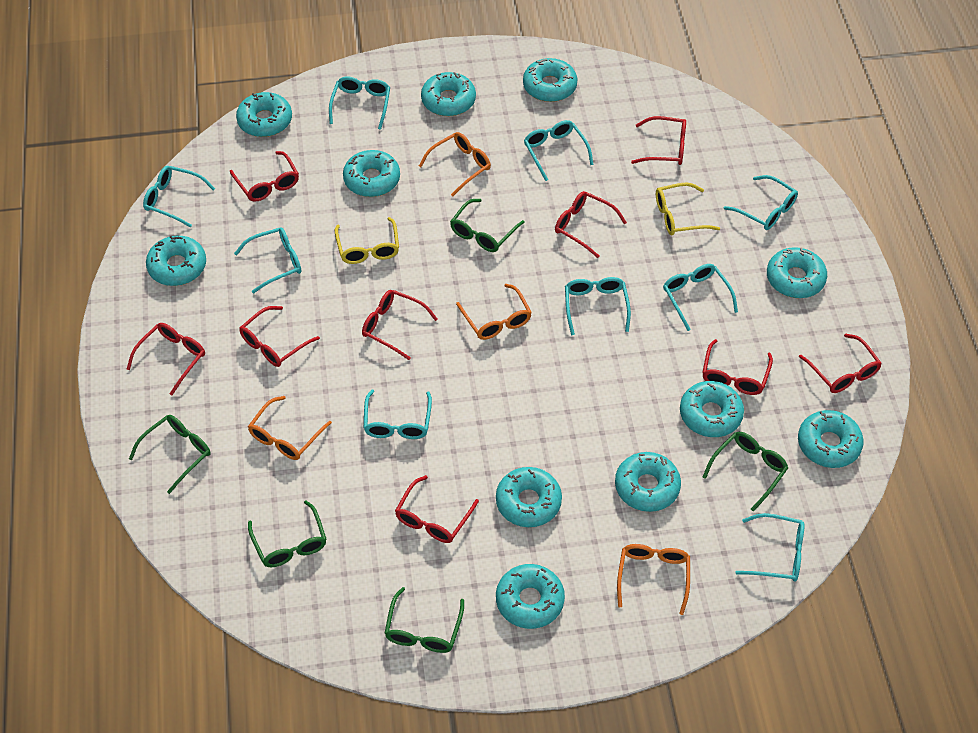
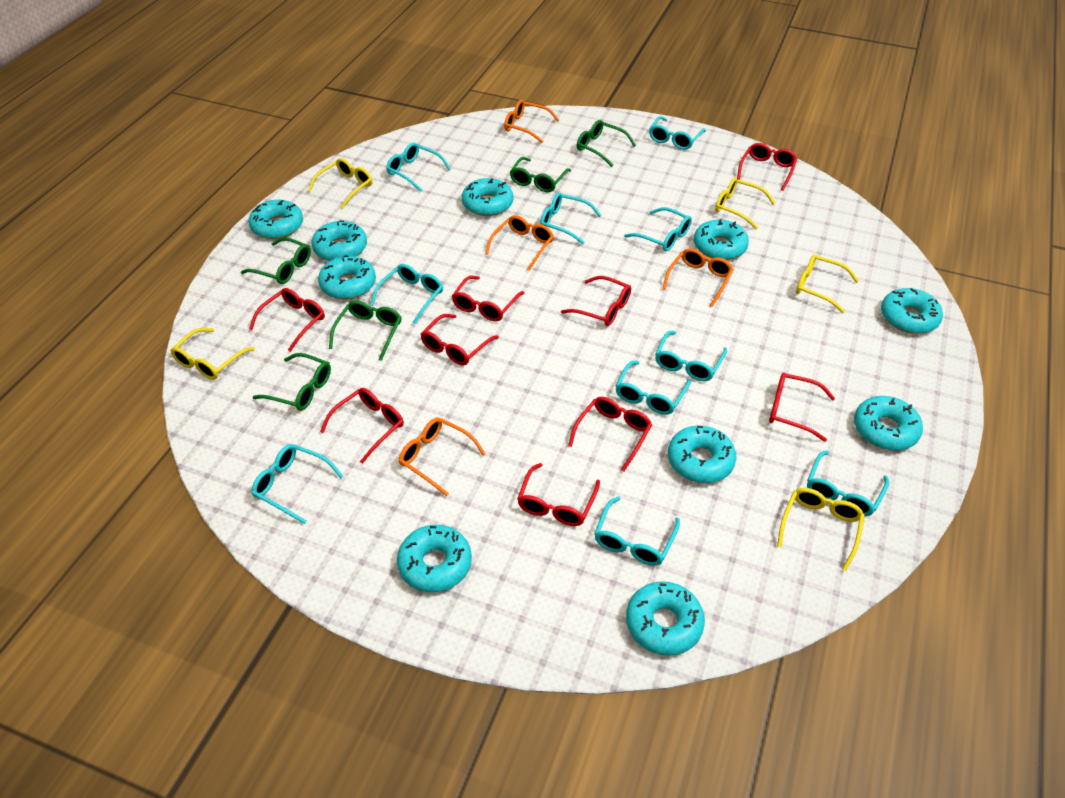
turquoise donut: 11 -> 10
turquoise glasses: 9 -> 10
yellow glasses: 2 -> 5

